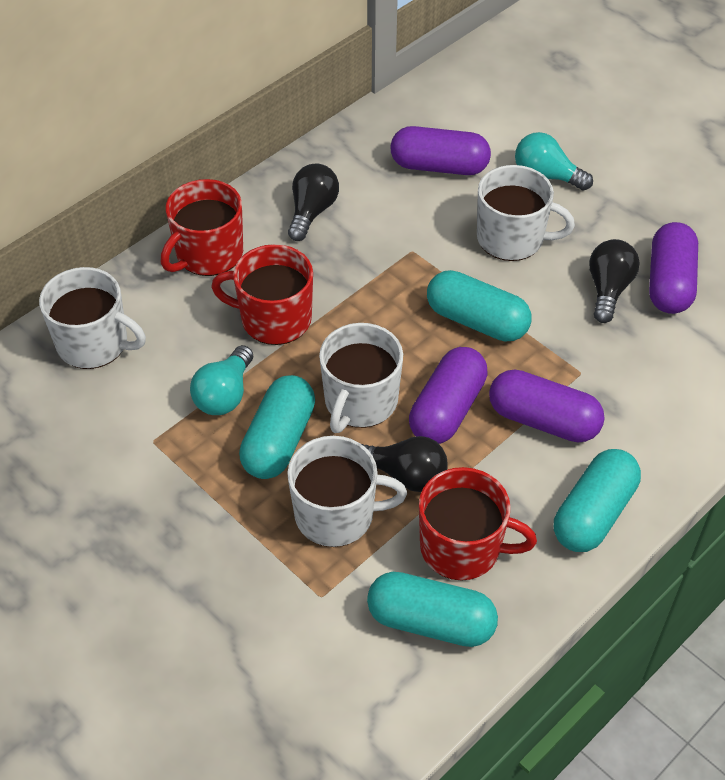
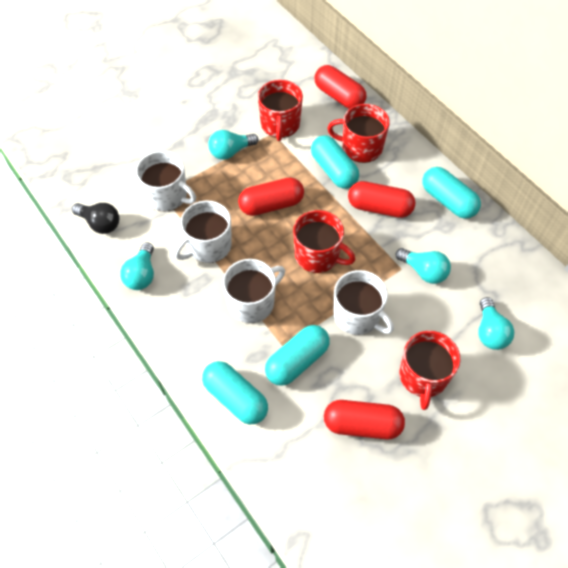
black light bulb: 3 -> 1
purple capsule: 4 -> 0
red capsule: 0 -> 4
red mug: 3 -> 4
turquoise light bulb: 2 -> 4

